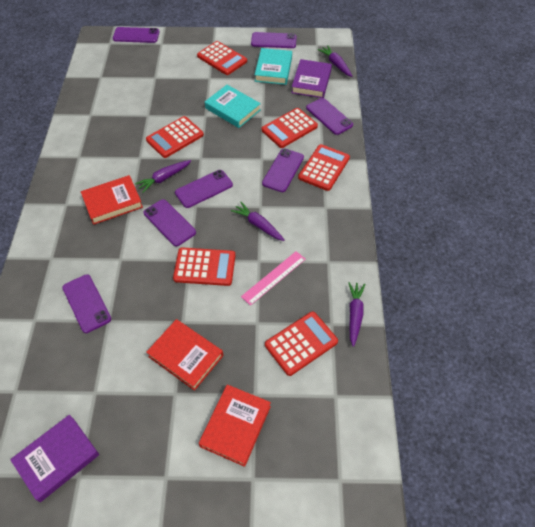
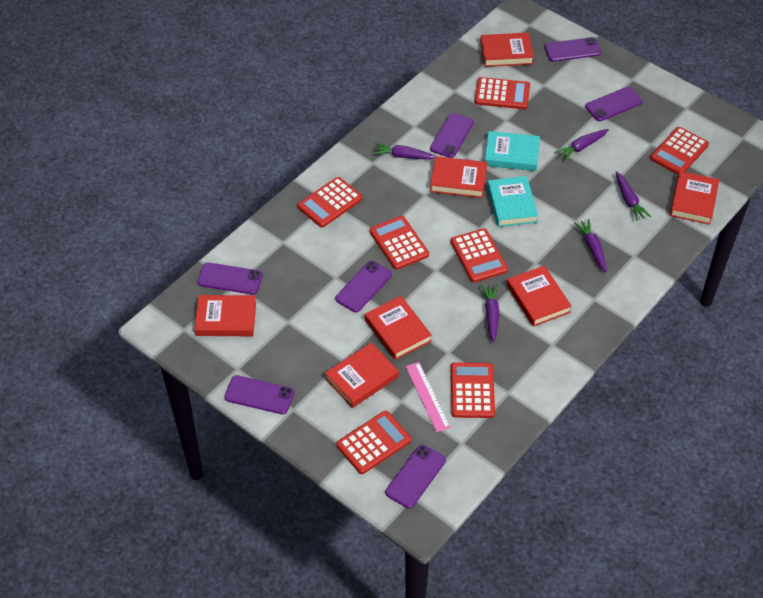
purple book: 2 -> 0
purple carrot: 4 -> 5
red book: 3 -> 7
red calculator: 6 -> 7

